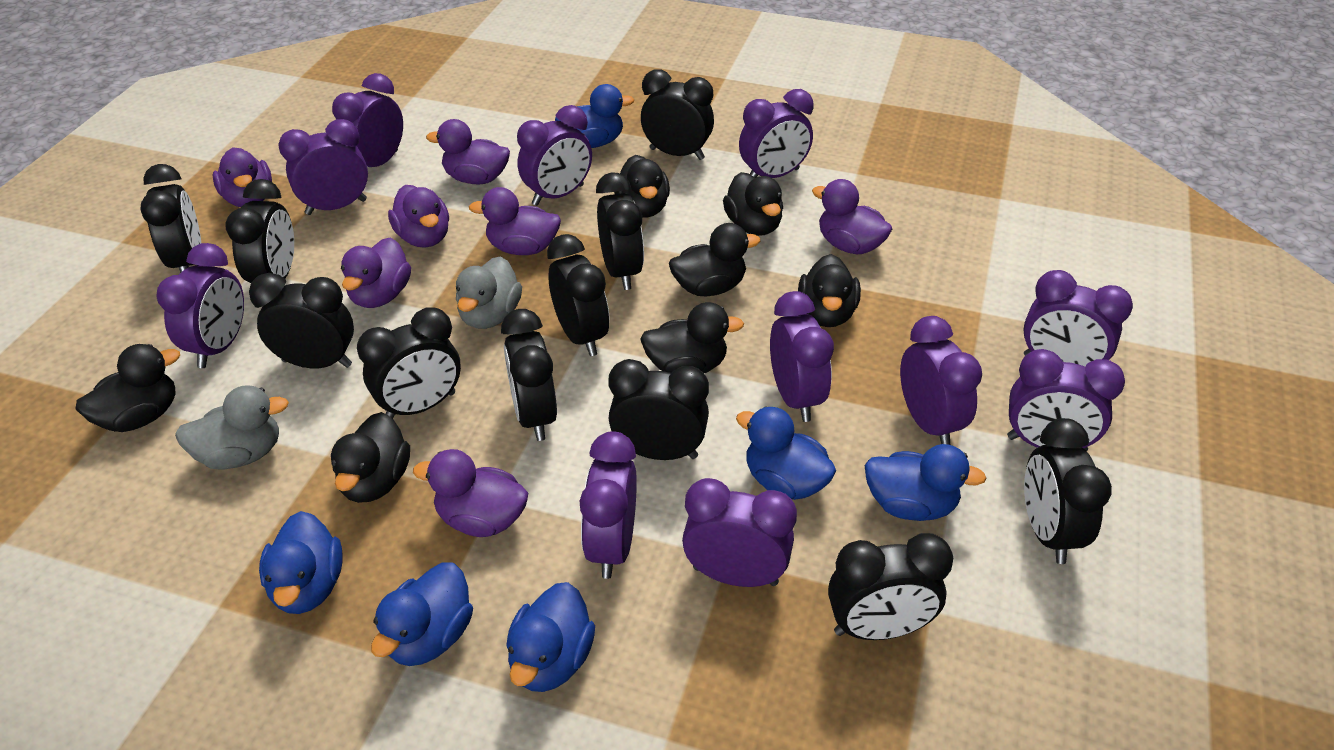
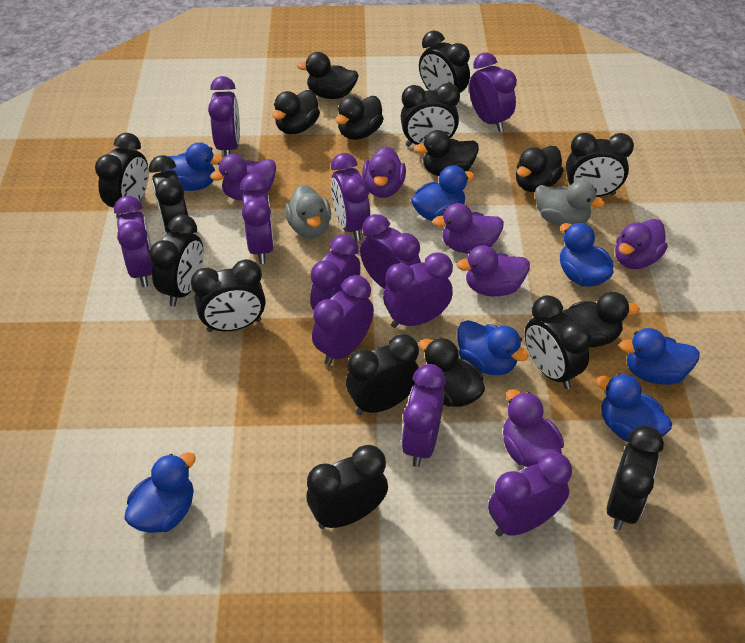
blue duck: 6 -> 7
purple duck: 7 -> 6

